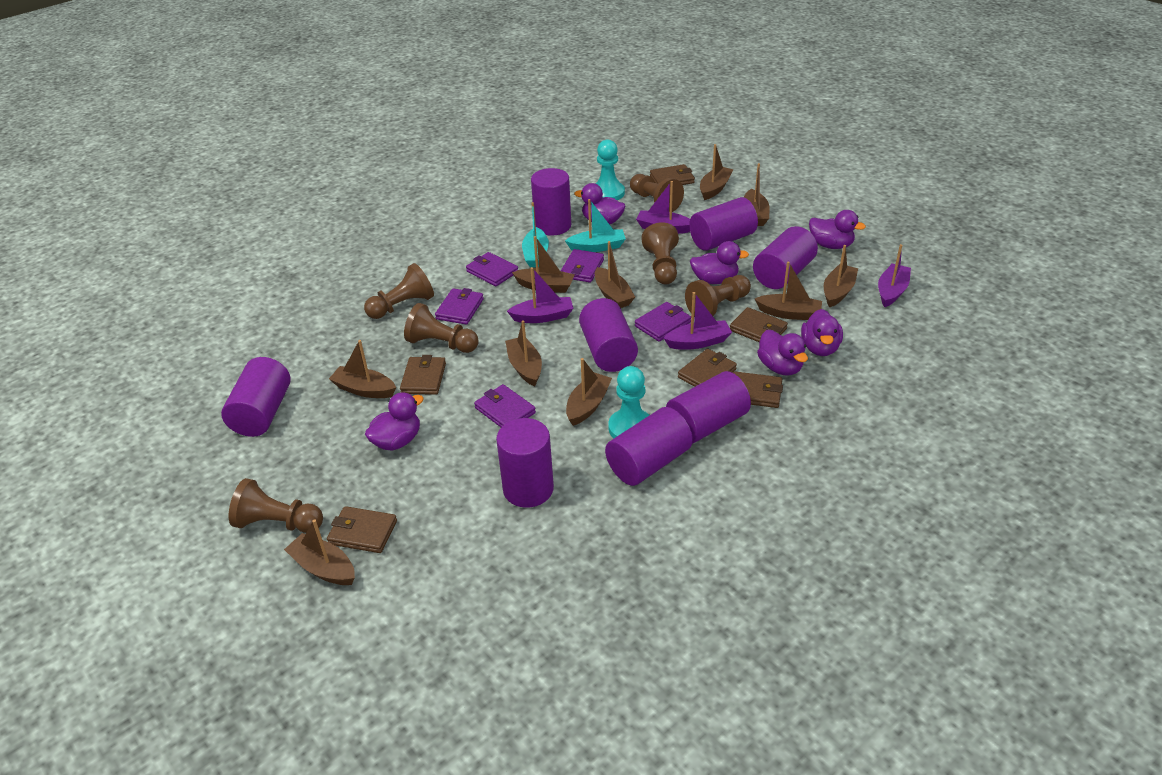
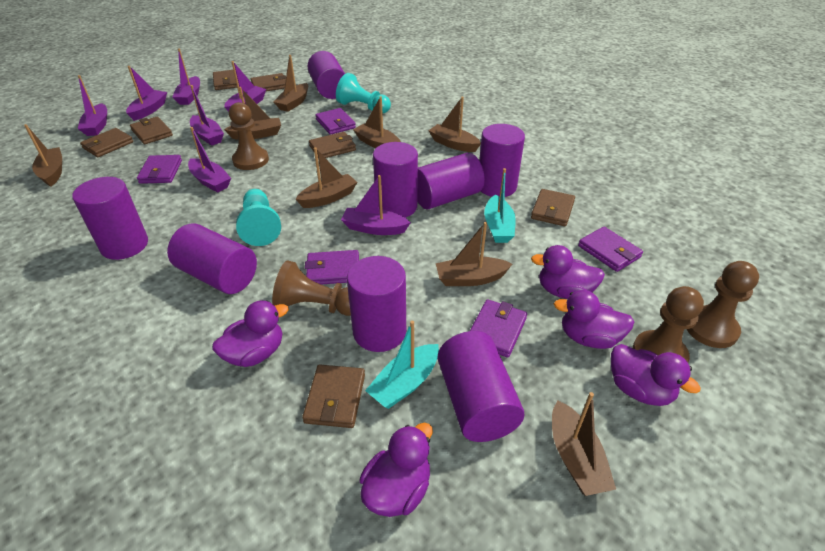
brown boat: 10 -> 8
brown pawn: 6 -> 4
brown wallet: 6 -> 7
purple boat: 4 -> 7
purple duck: 6 -> 5

